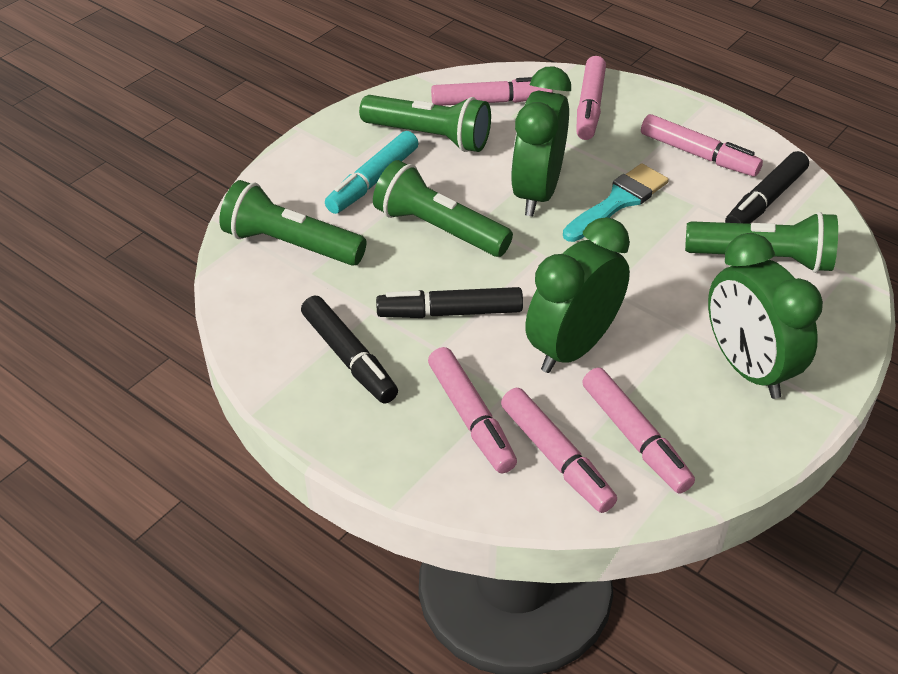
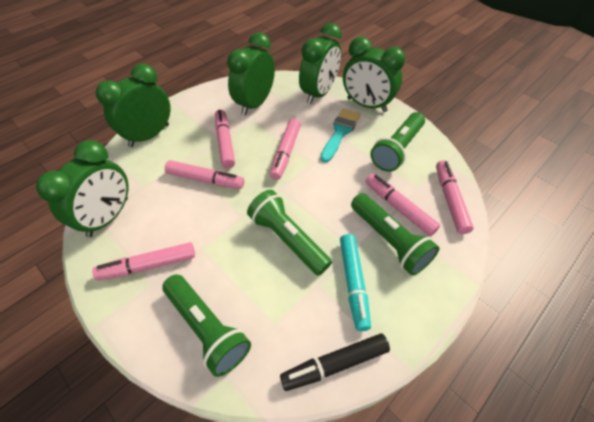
black marker: 3 -> 1
green clock: 3 -> 5

